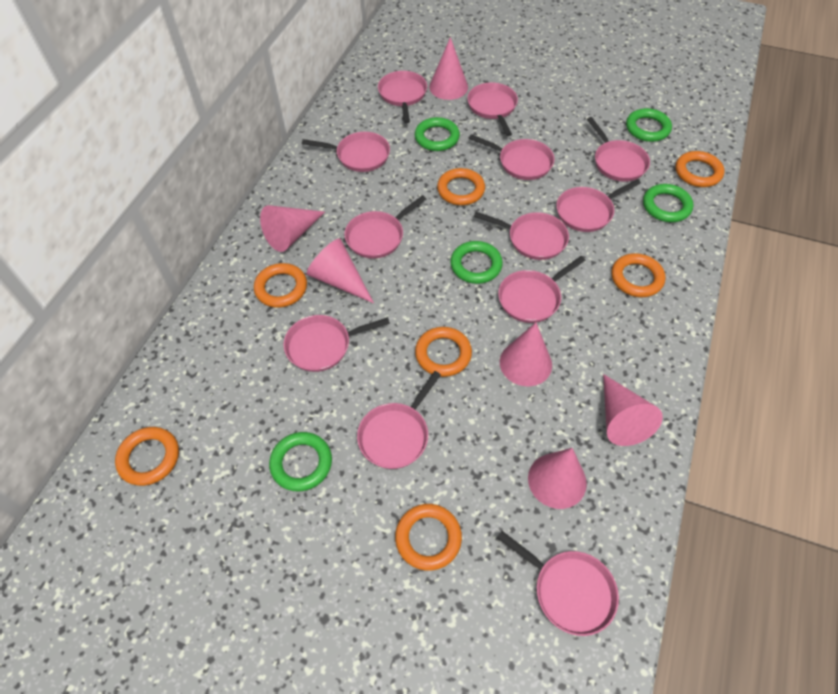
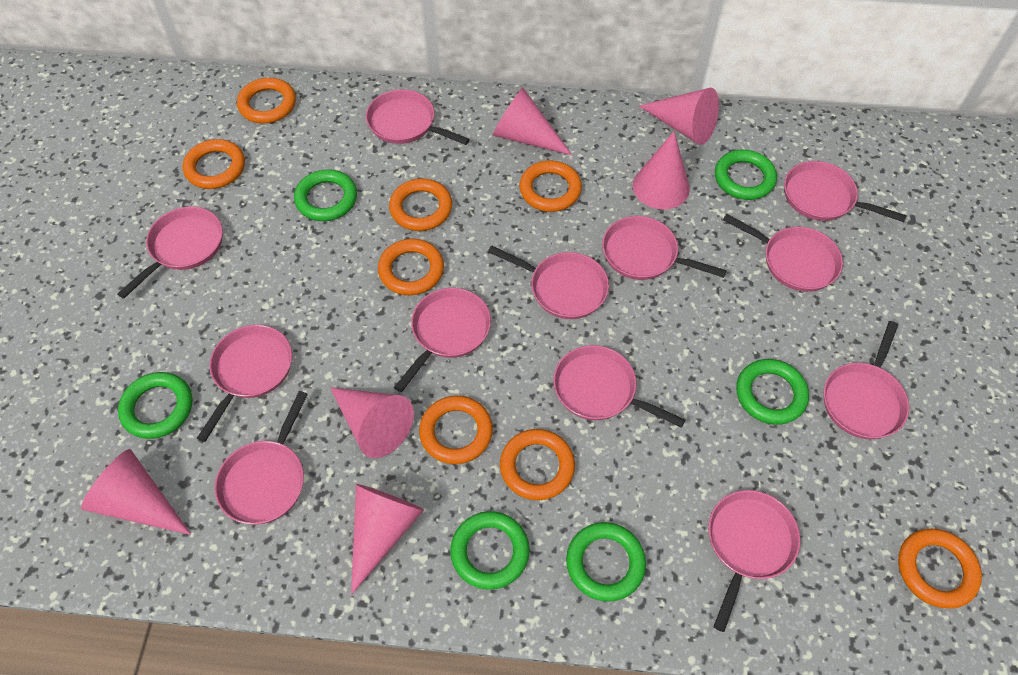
green ring: 5 -> 6
orange ring: 7 -> 8

